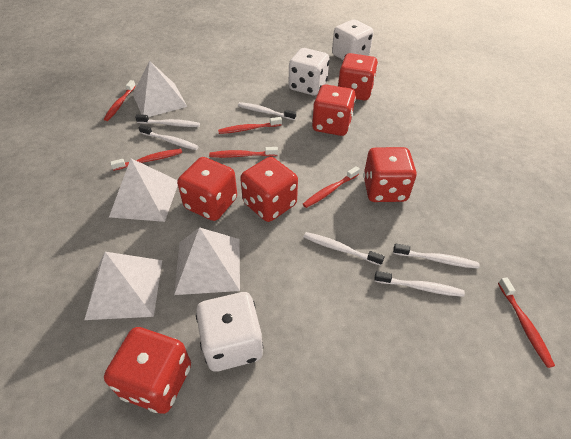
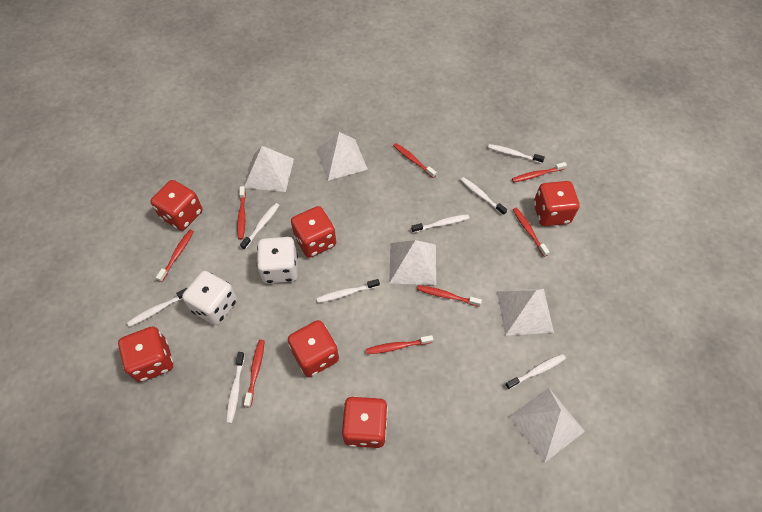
red toothbrush: 6 -> 8
white dice: 3 -> 2
white pyramid: 4 -> 5
white toothbrush: 6 -> 8

